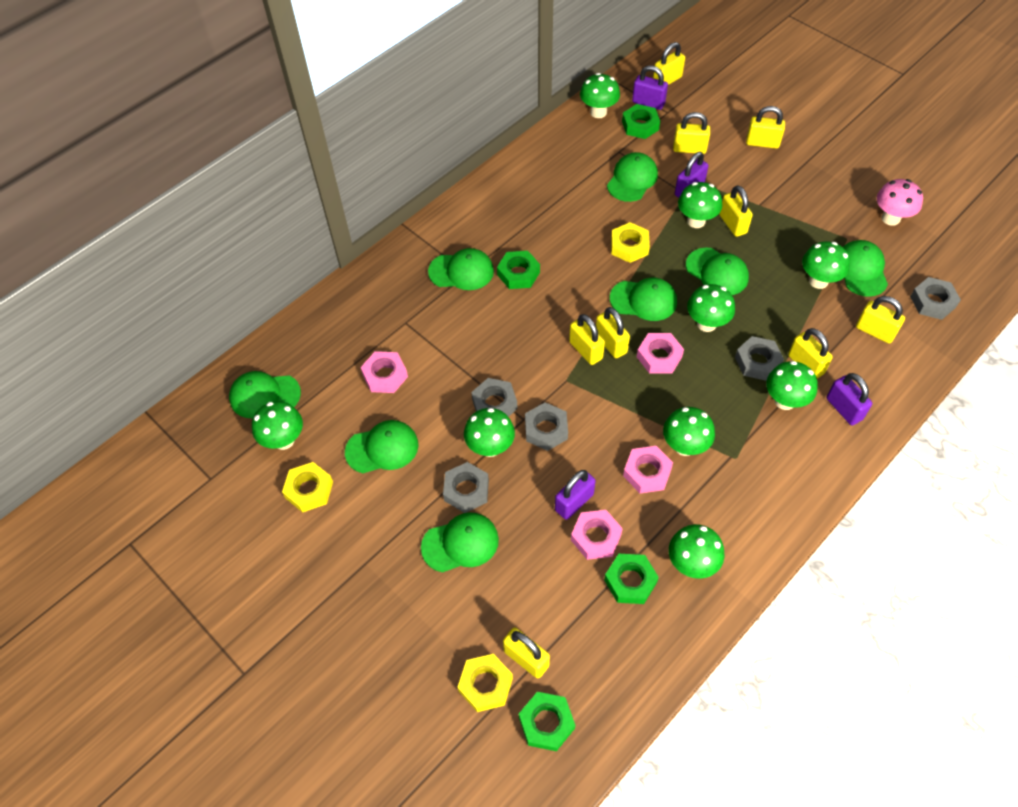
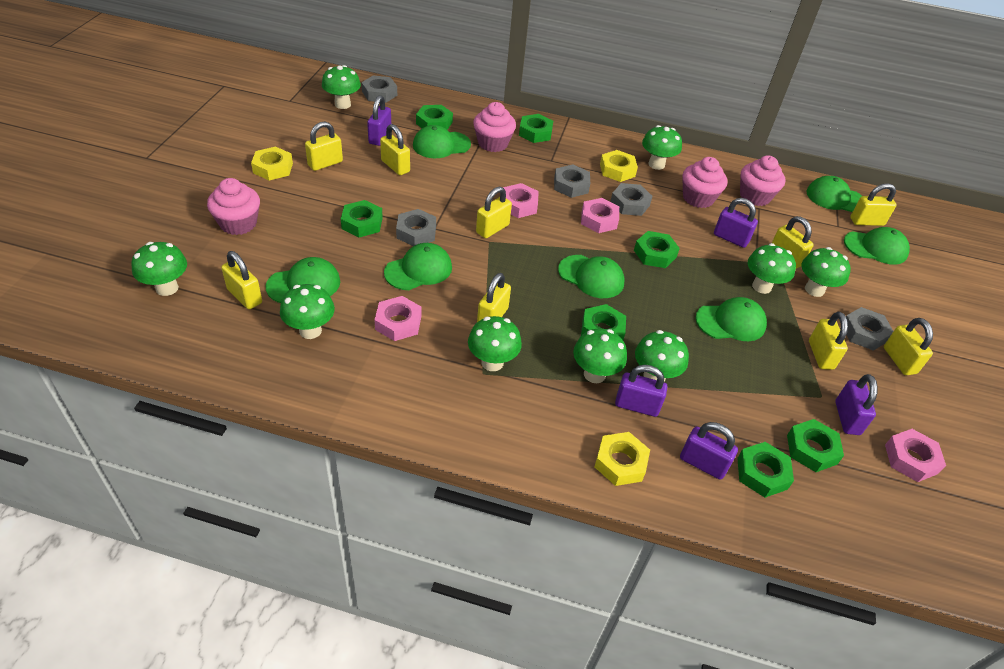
green cap: 8 -> 7
green nut: 4 -> 7
pink cupcake: 0 -> 4
pink mushroom: 1 -> 0
purple padlock: 4 -> 5

